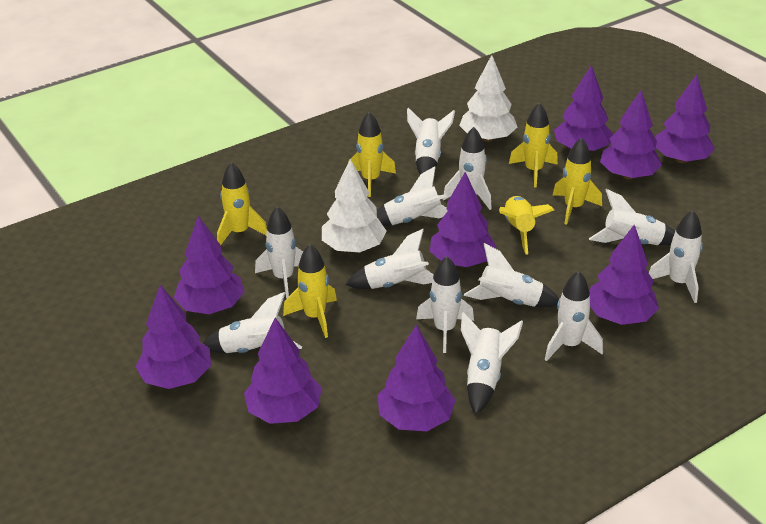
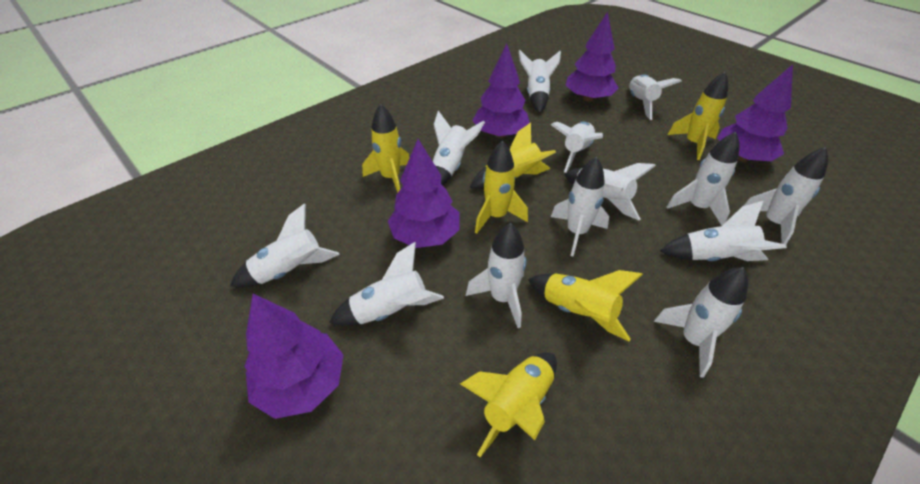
purple tree: 9 -> 5
white rocket: 12 -> 13
white tree: 2 -> 0

